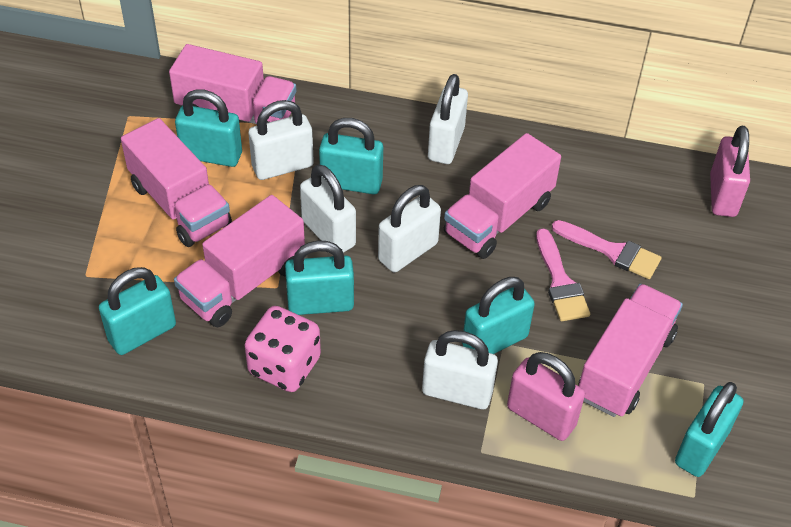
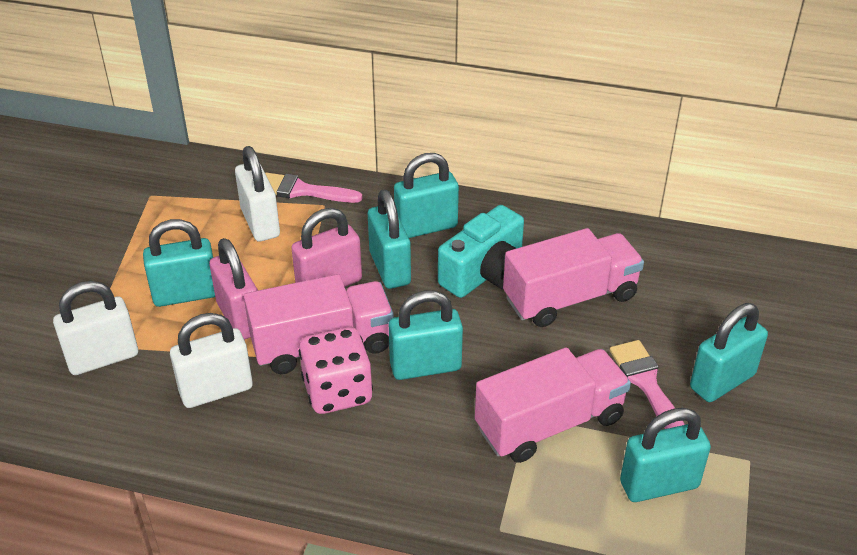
pink truck: 5 -> 3
turquoise camera: 0 -> 1
white padlock: 5 -> 3

